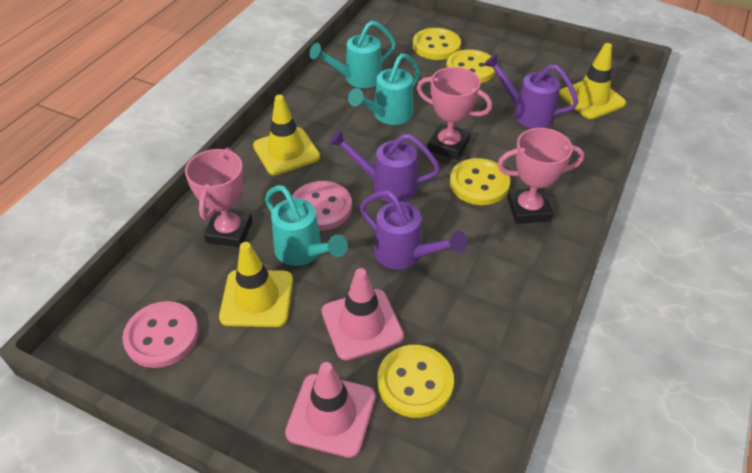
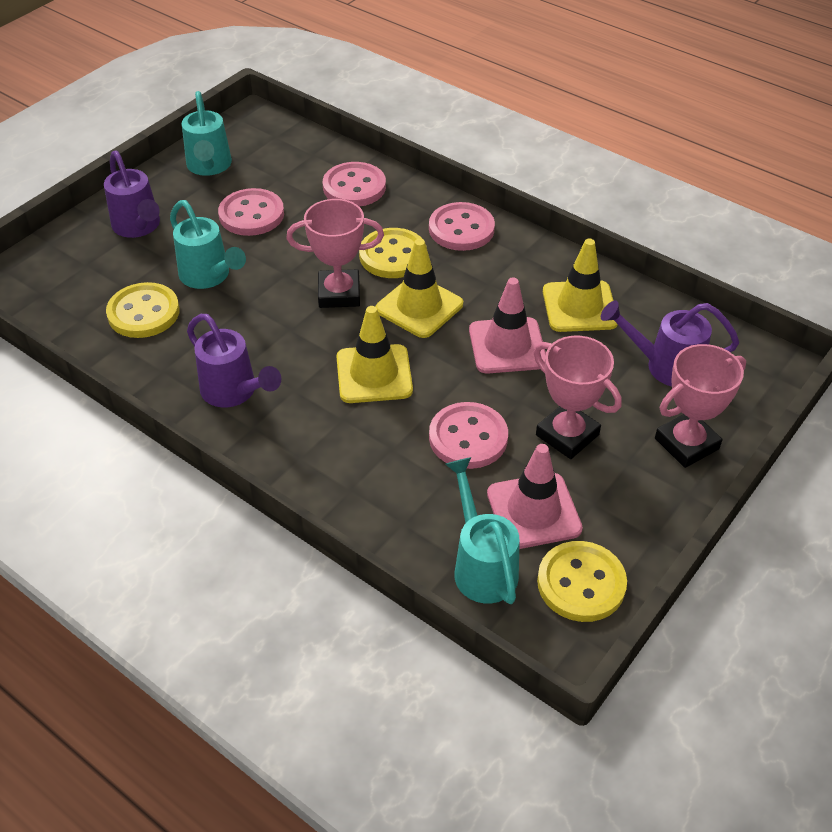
pink button: 2 -> 4
yellow button: 4 -> 3

